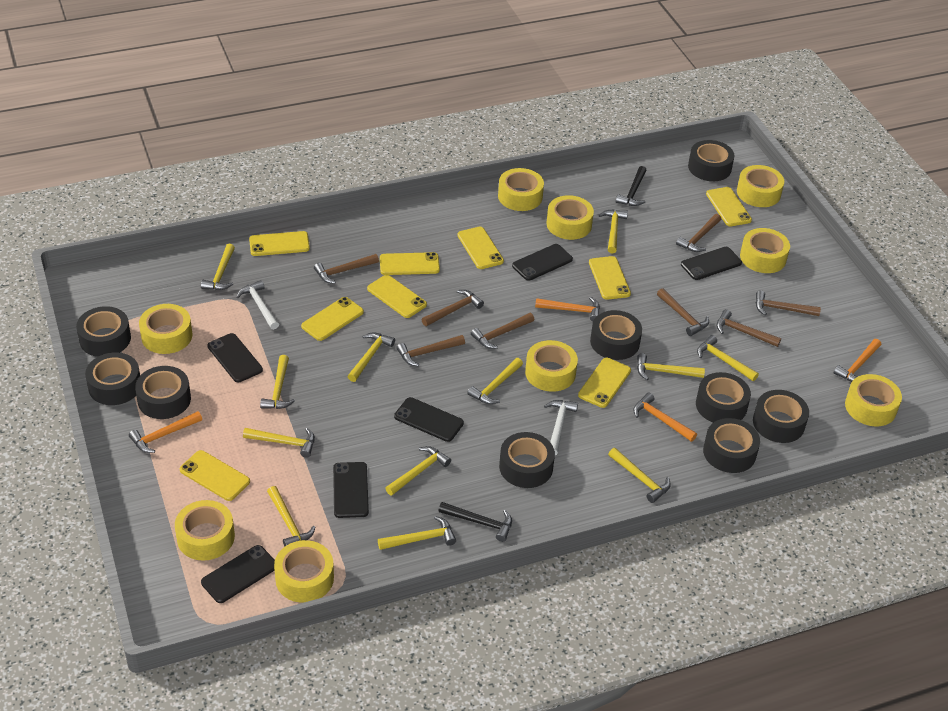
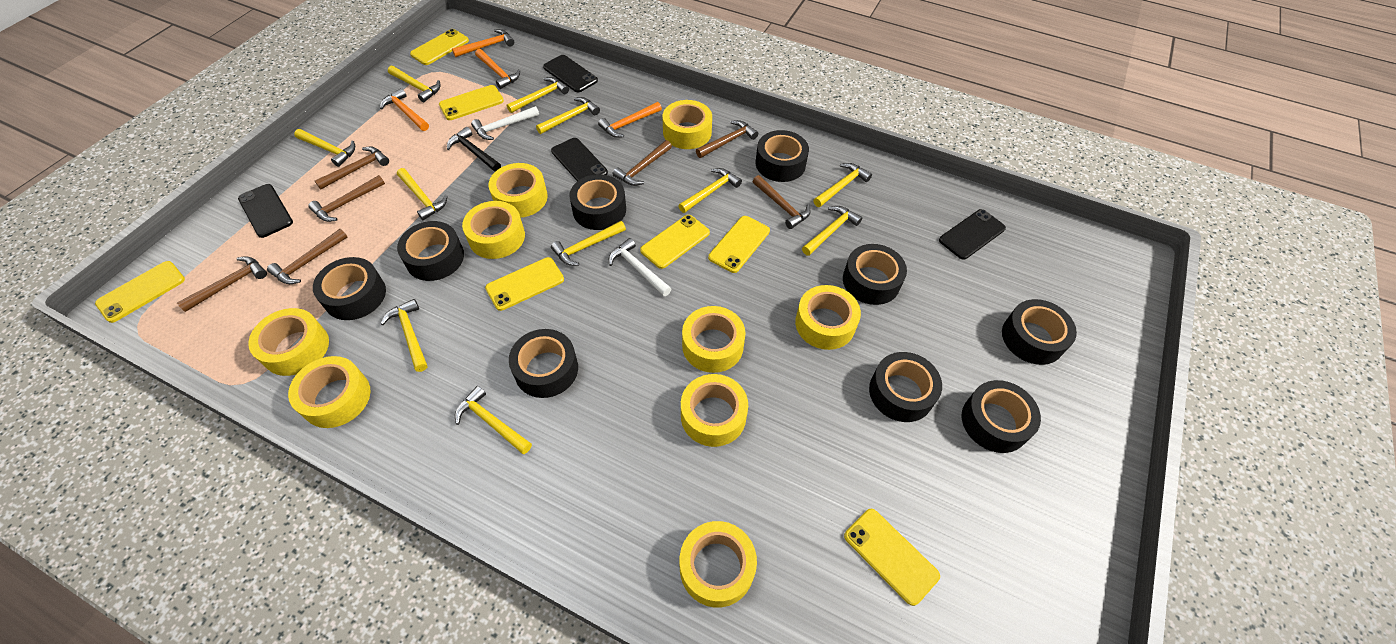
black hammer: 2 -> 1
black phone: 6 -> 4
brown hammer: 8 -> 7
yellow hammer: 12 -> 11
yellow phone: 9 -> 7

